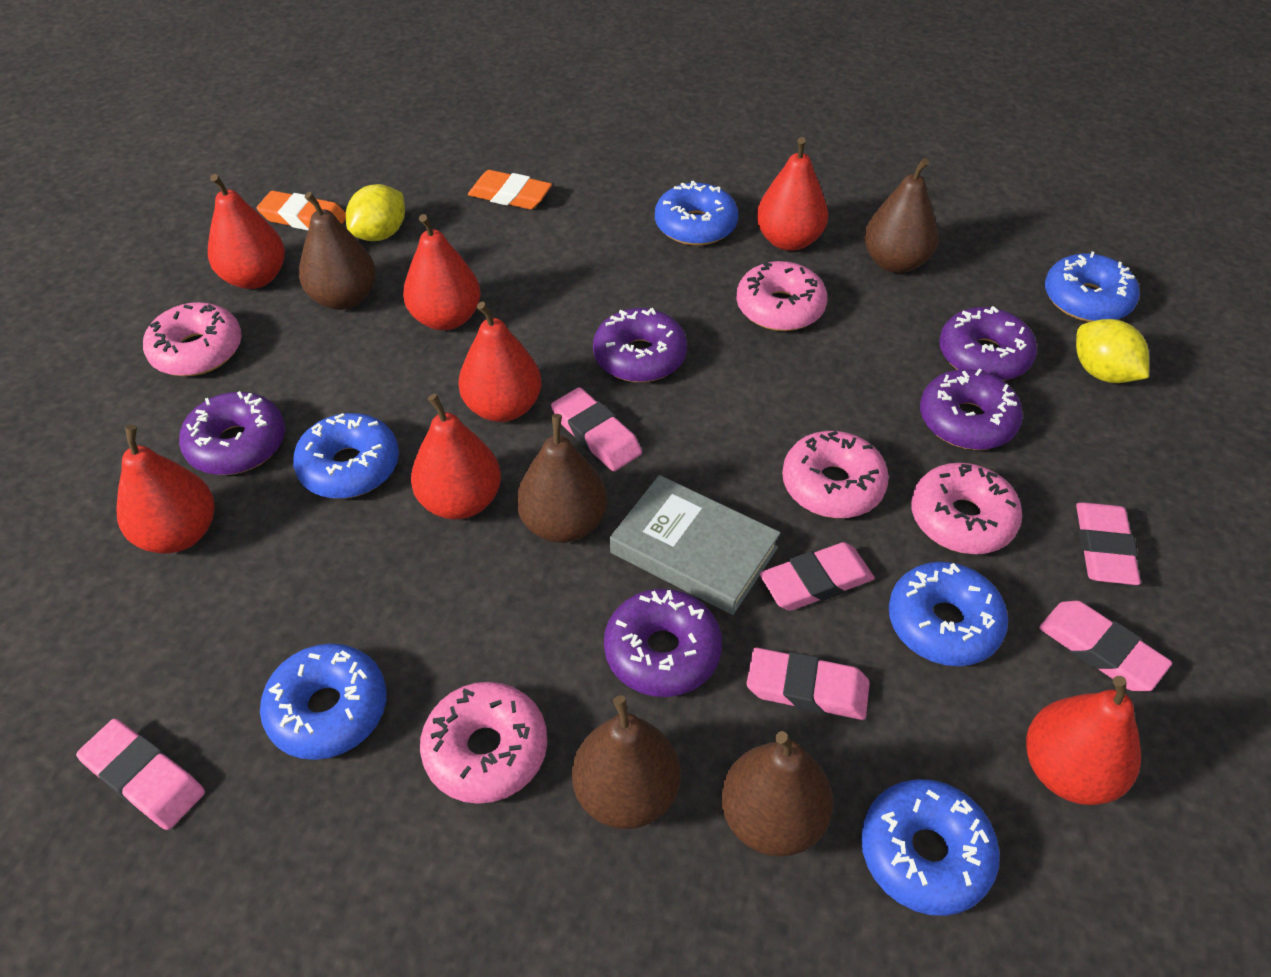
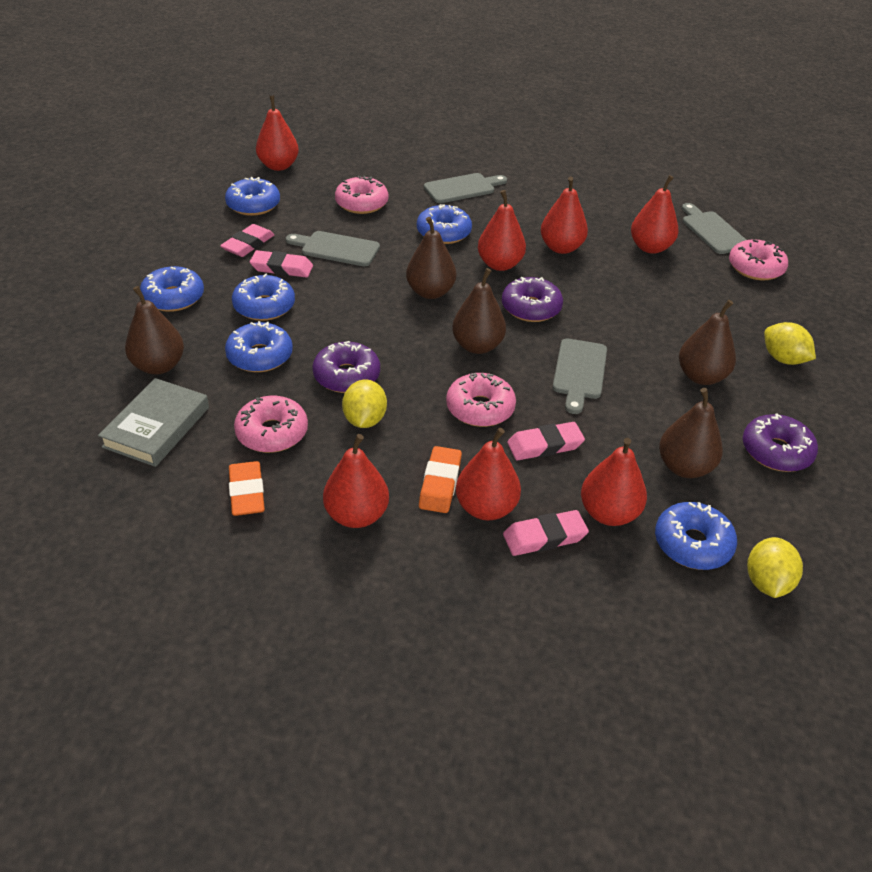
grey cutting board: 0 -> 4
pink donut: 5 -> 4
pink eraser: 6 -> 4
purple donut: 5 -> 3
yellow lemon: 2 -> 3

